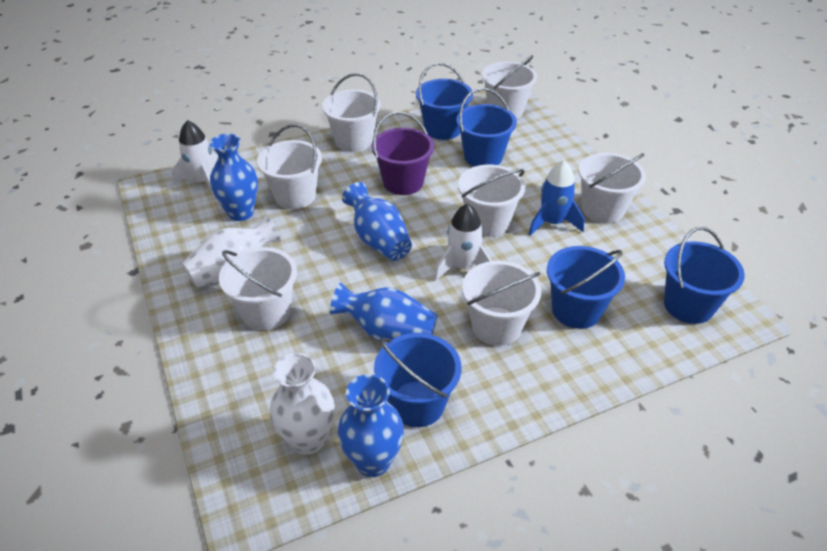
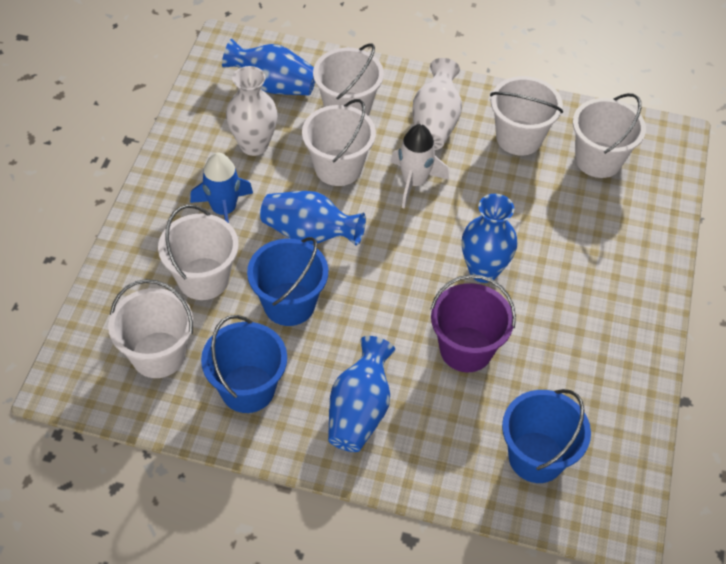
blue bucket: 5 -> 3
white bucket: 7 -> 6
white rocket: 2 -> 1

